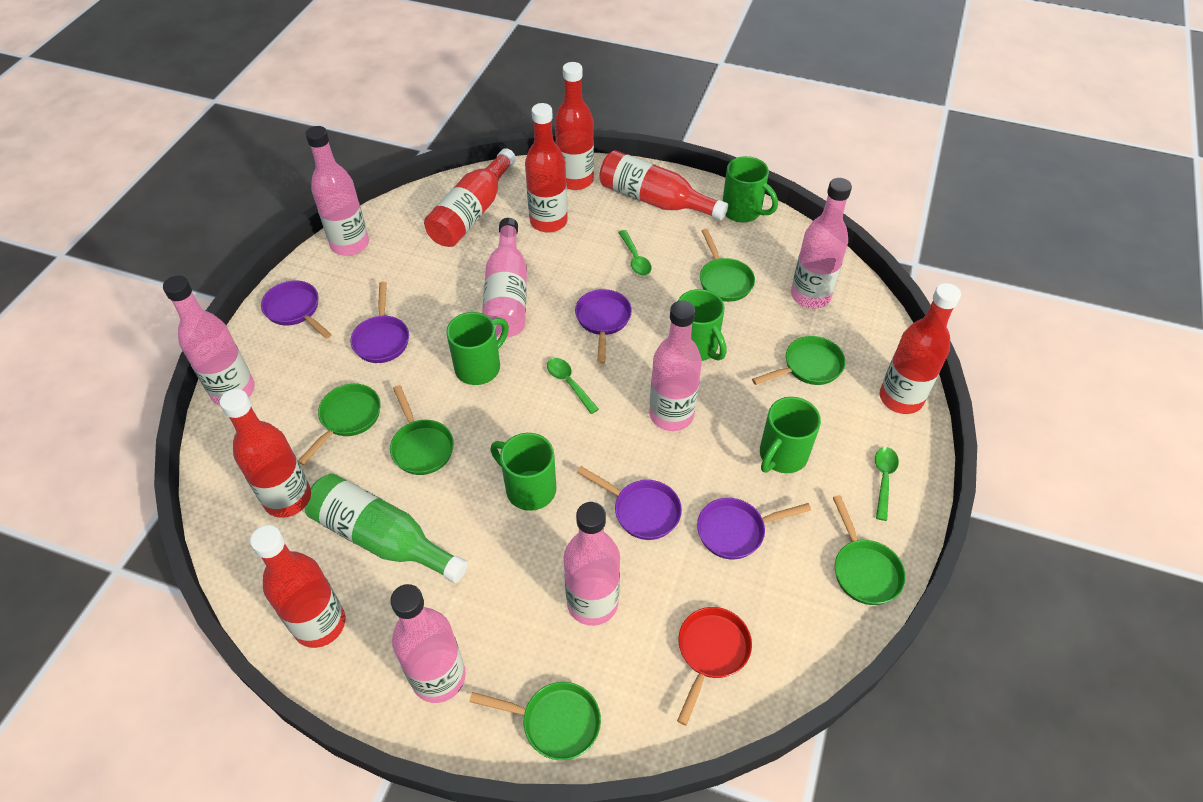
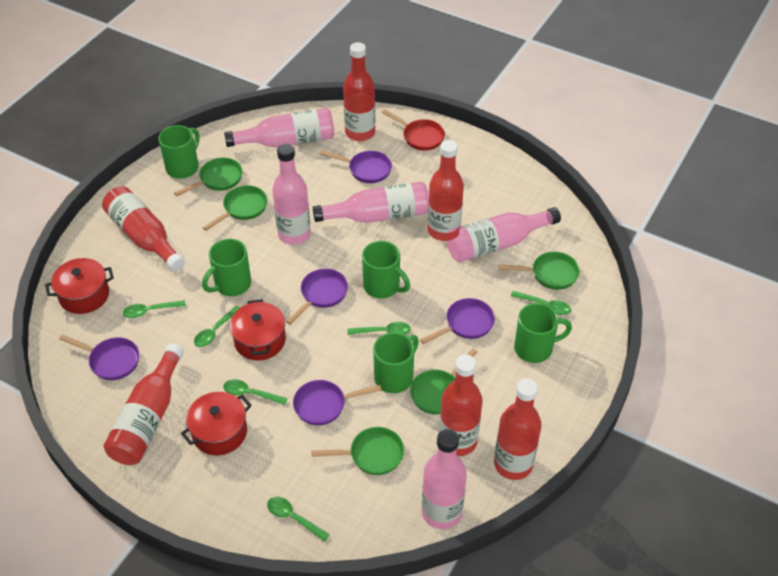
green bottle: 1 -> 0
green pan: 6 -> 5
green spoon: 3 -> 6
pink bottle: 7 -> 5
red bottle: 7 -> 6
red pot: 0 -> 3

